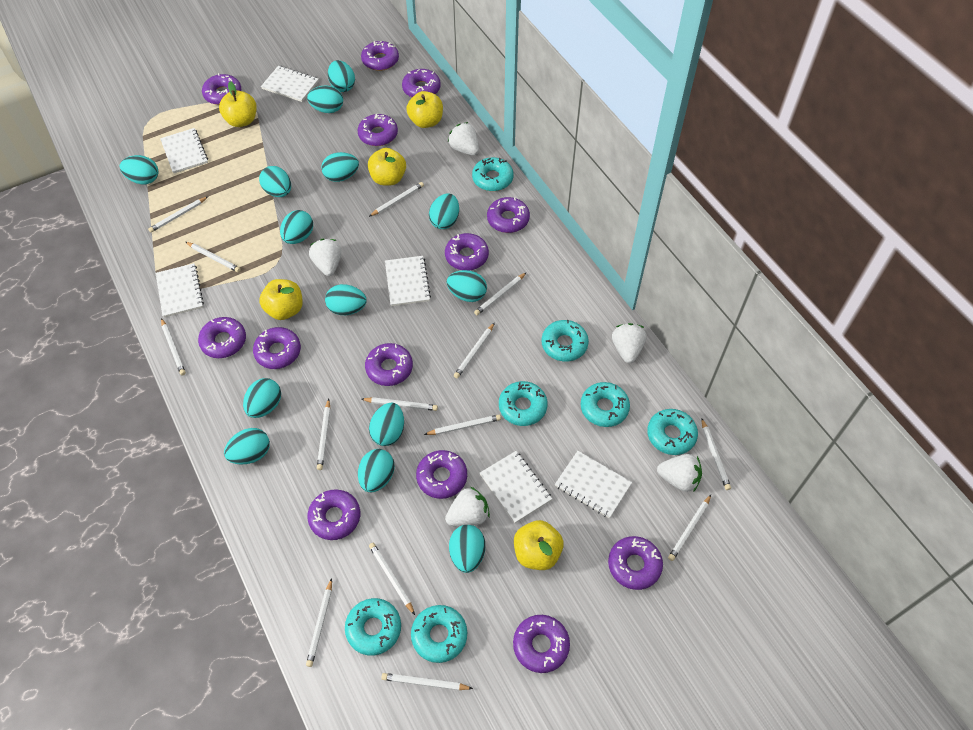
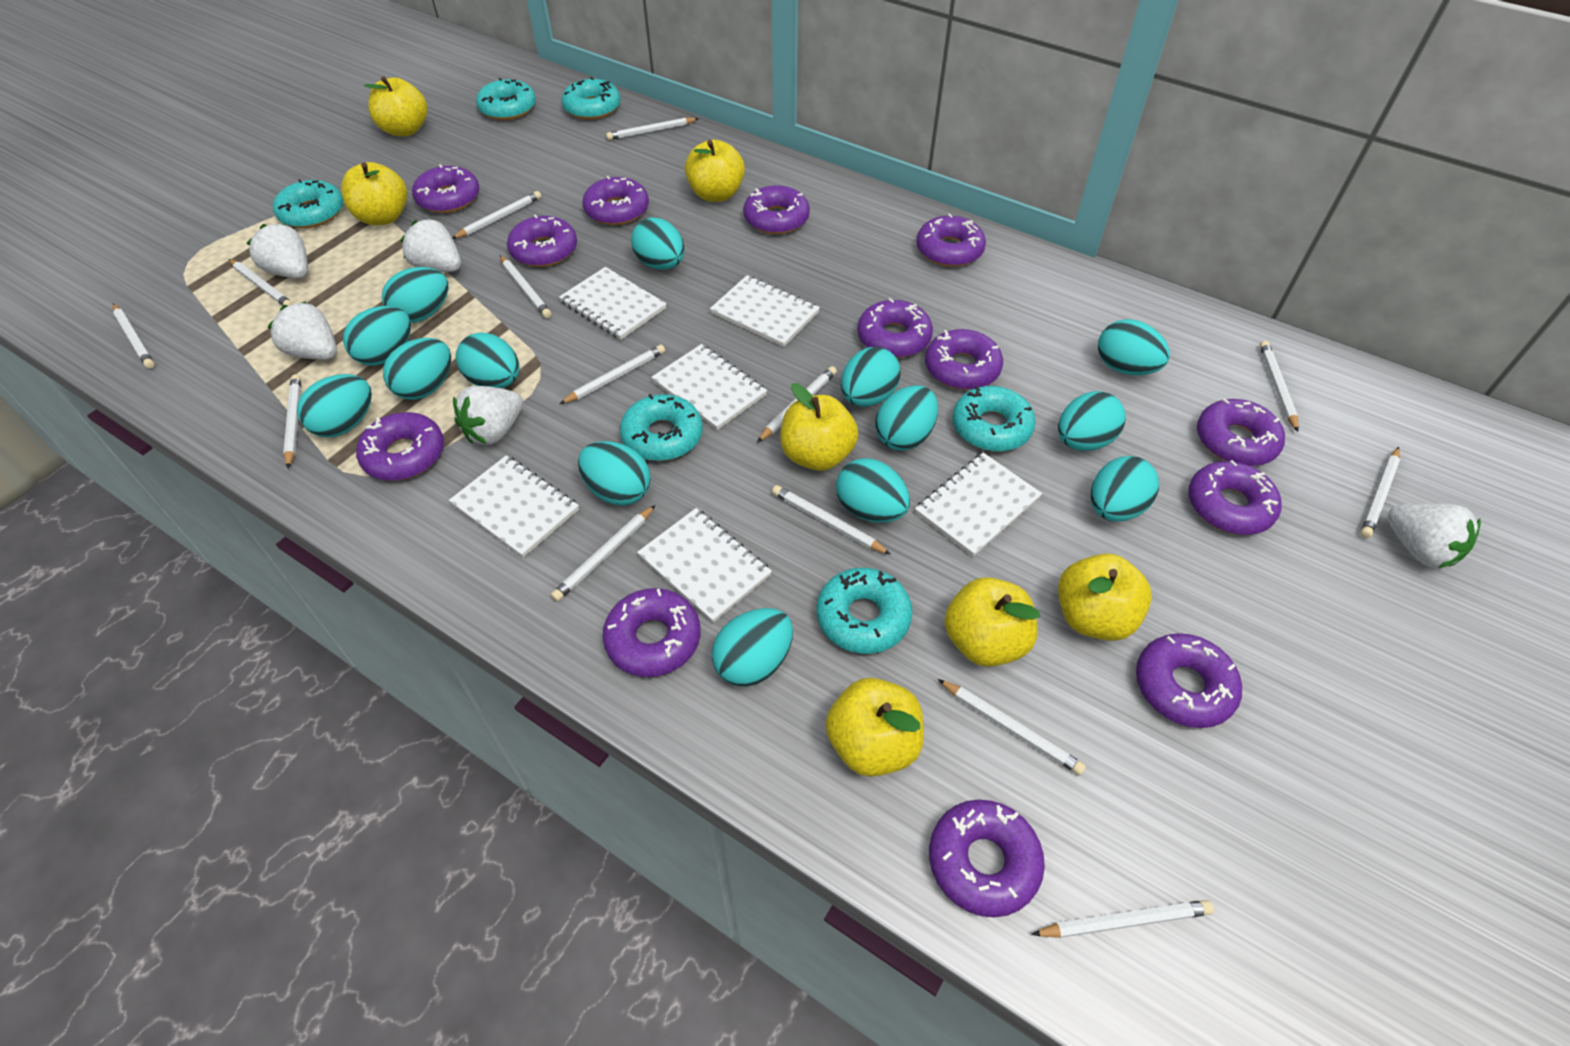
turquoise donut: 7 -> 6
yellow apple: 5 -> 7

